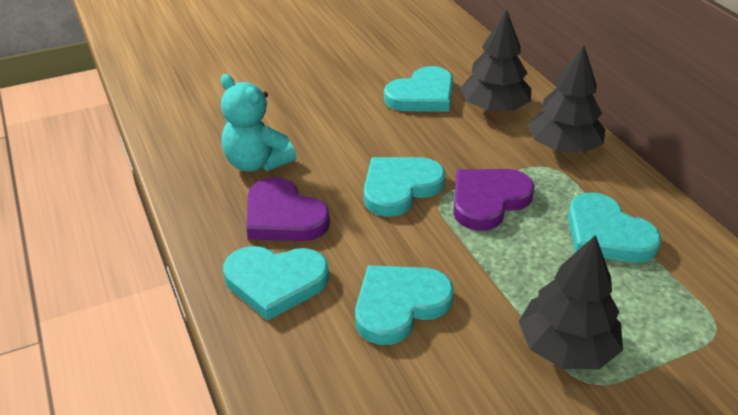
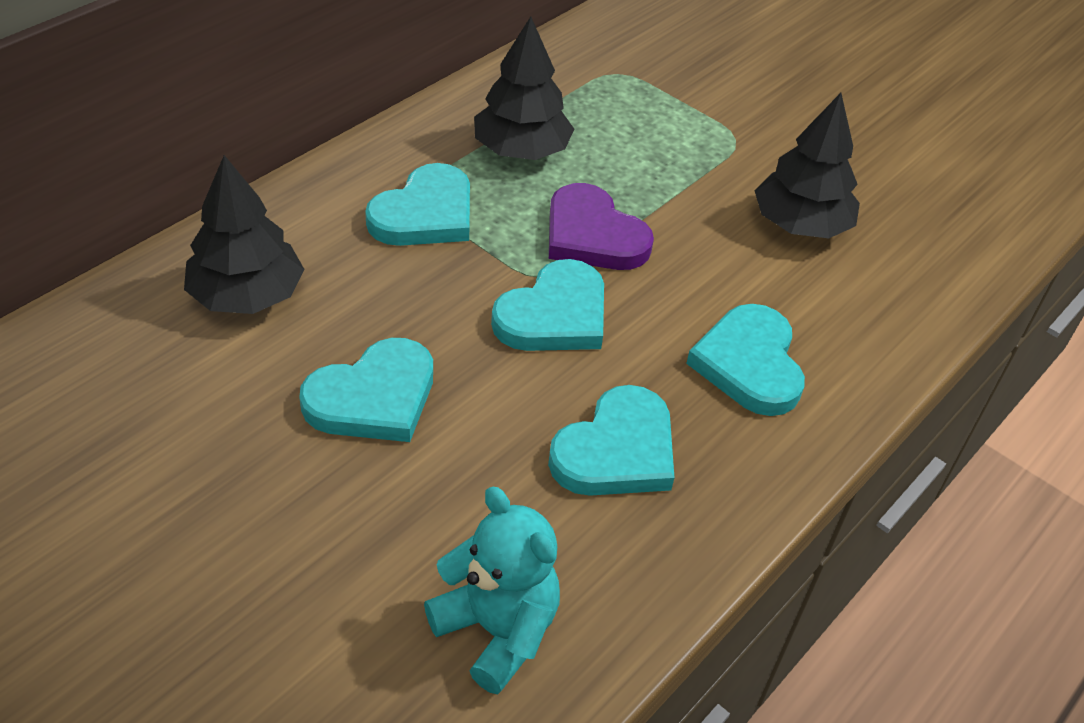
purple heart: 2 -> 1

